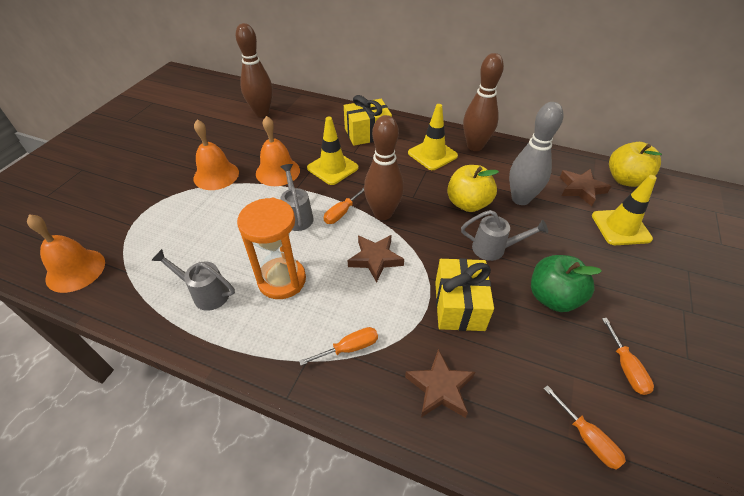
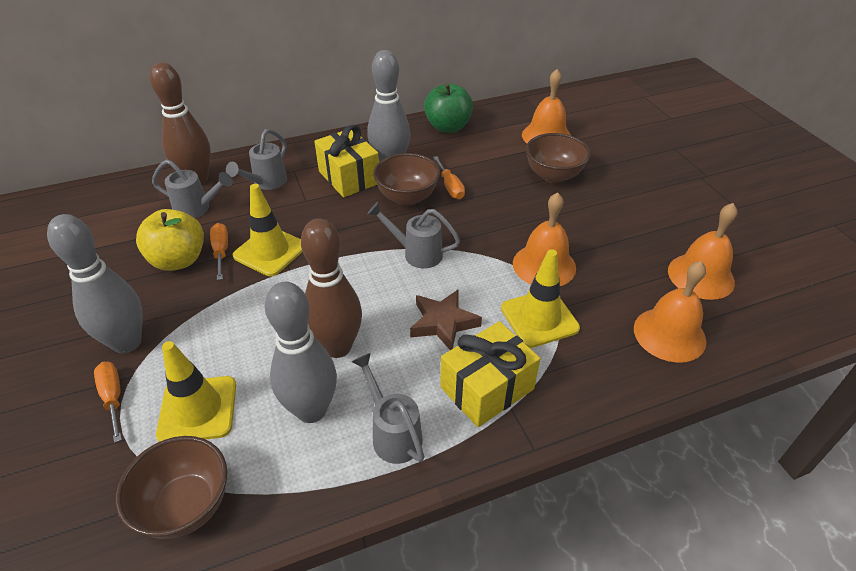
brown bowl: 0 -> 3
brown bowling pin: 3 -> 2
brown star: 3 -> 1
grey bowling pin: 1 -> 3
grey watering can: 3 -> 4
orange bell: 3 -> 4
orange hourglass: 1 -> 0
orange screwdriver: 4 -> 3
yellow apple: 2 -> 1

